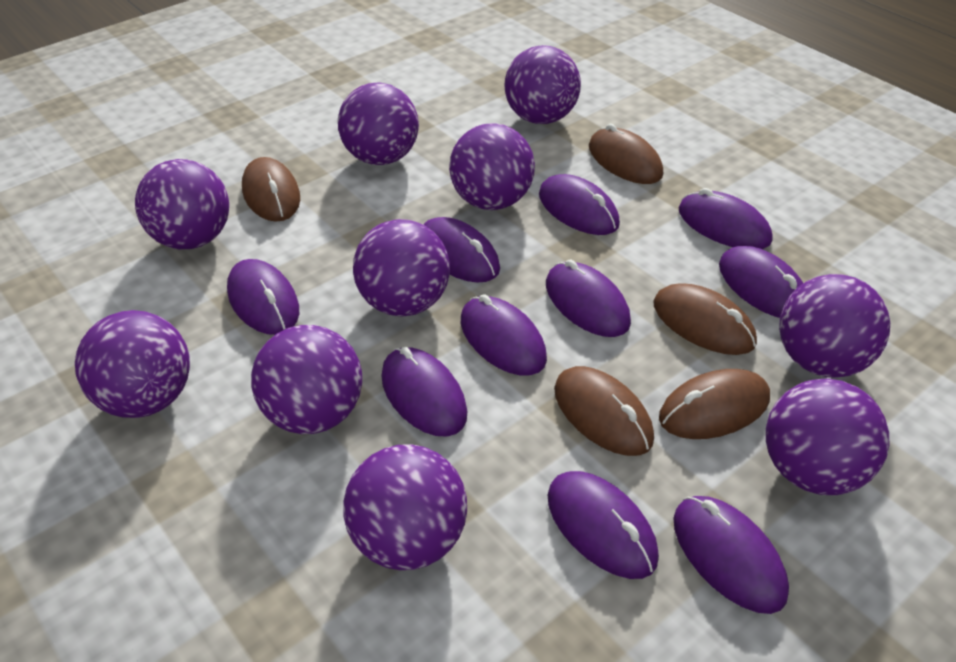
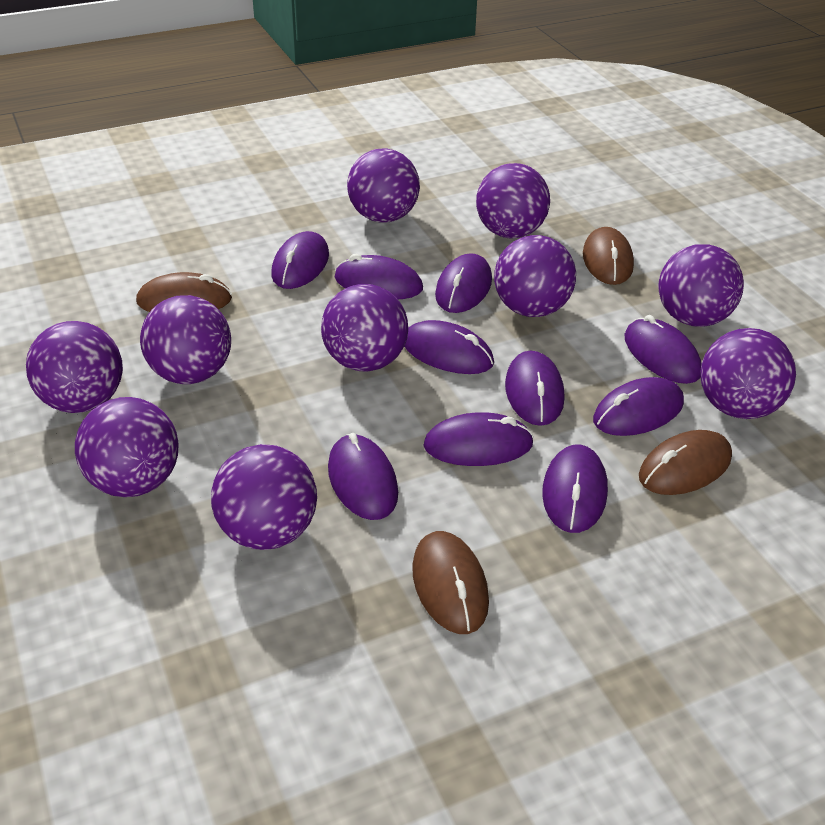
brown mouse: 5 -> 4

